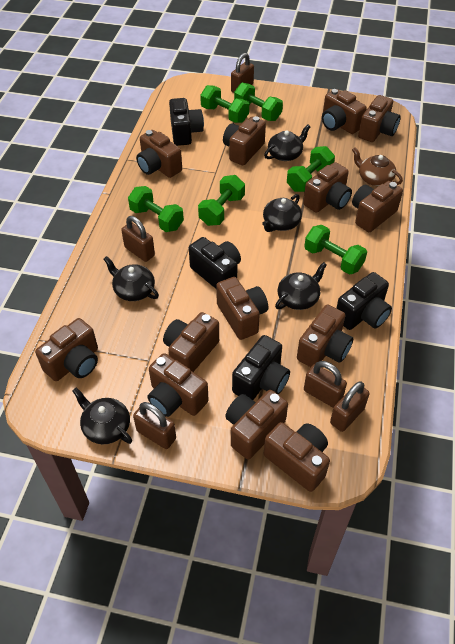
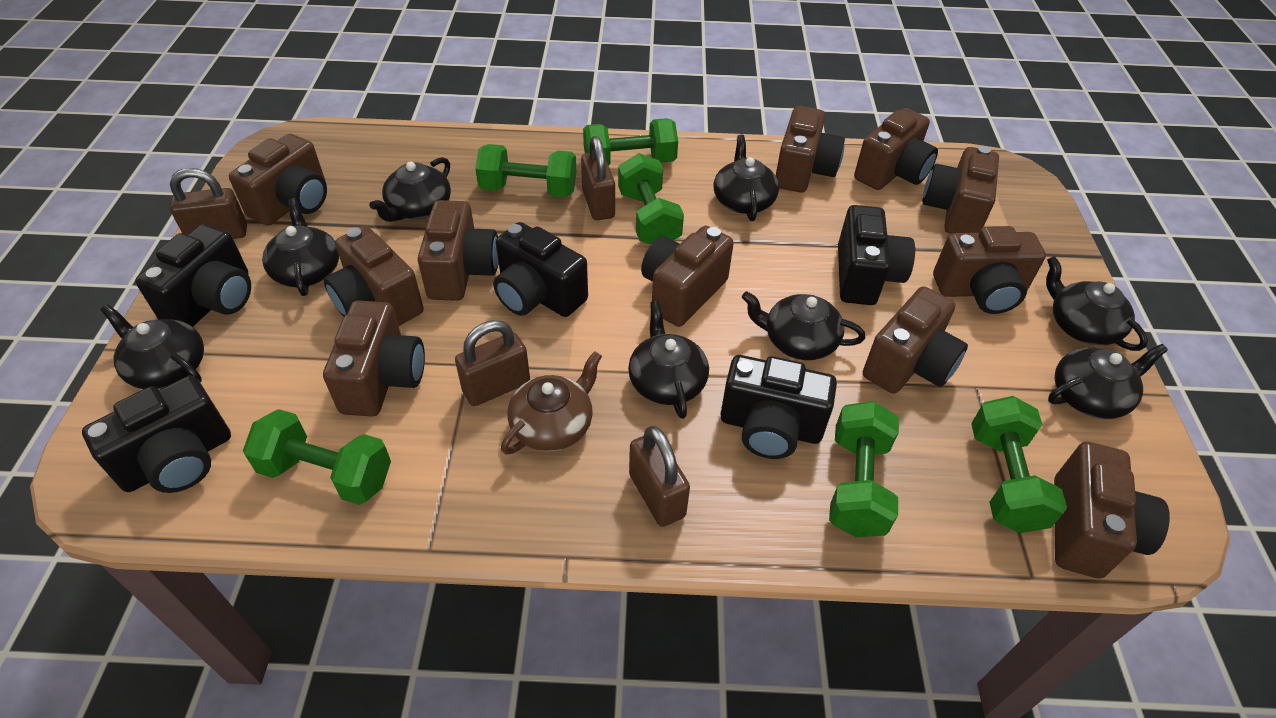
black camera: 4 -> 5
black teapot: 5 -> 8
brown camera: 13 -> 11
brown padlock: 5 -> 4

